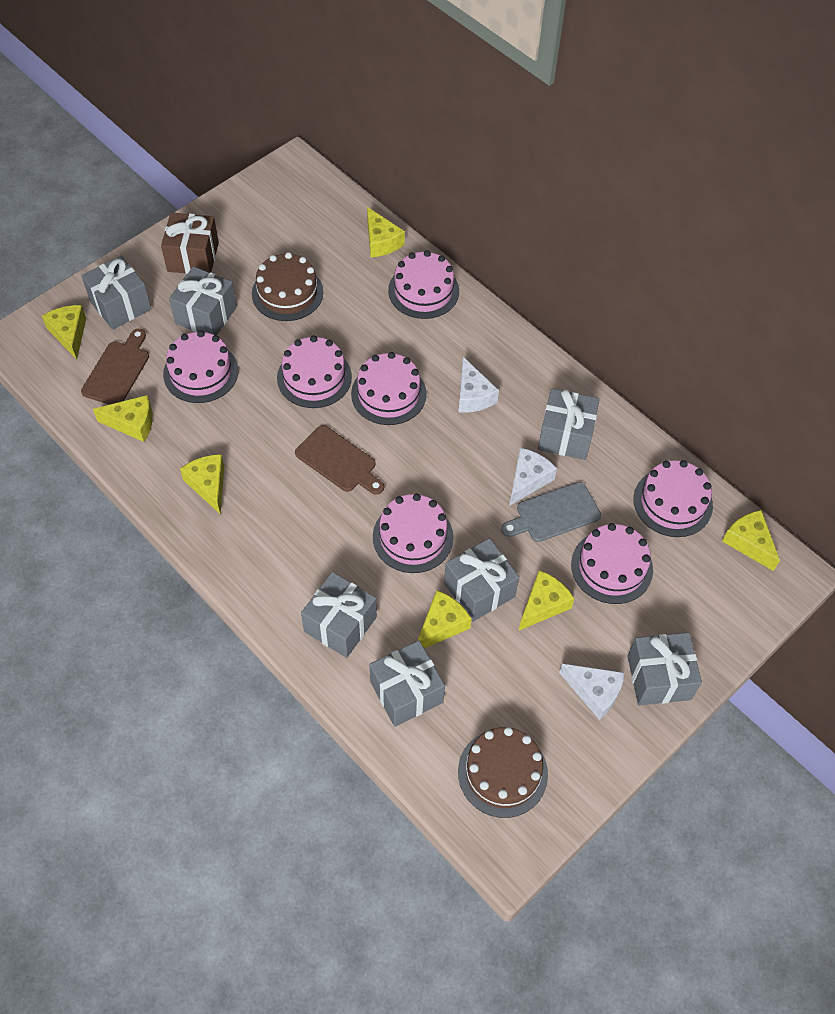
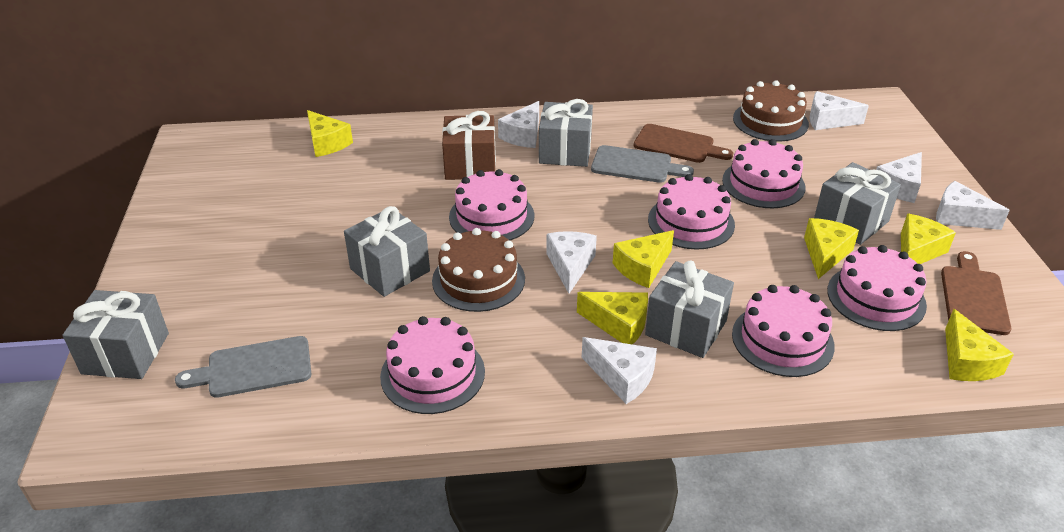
grey cutting board: 1 -> 2
grey gift: 7 -> 5
pink cake: 7 -> 6
white cheese: 3 -> 6
yellow cheese: 7 -> 6

